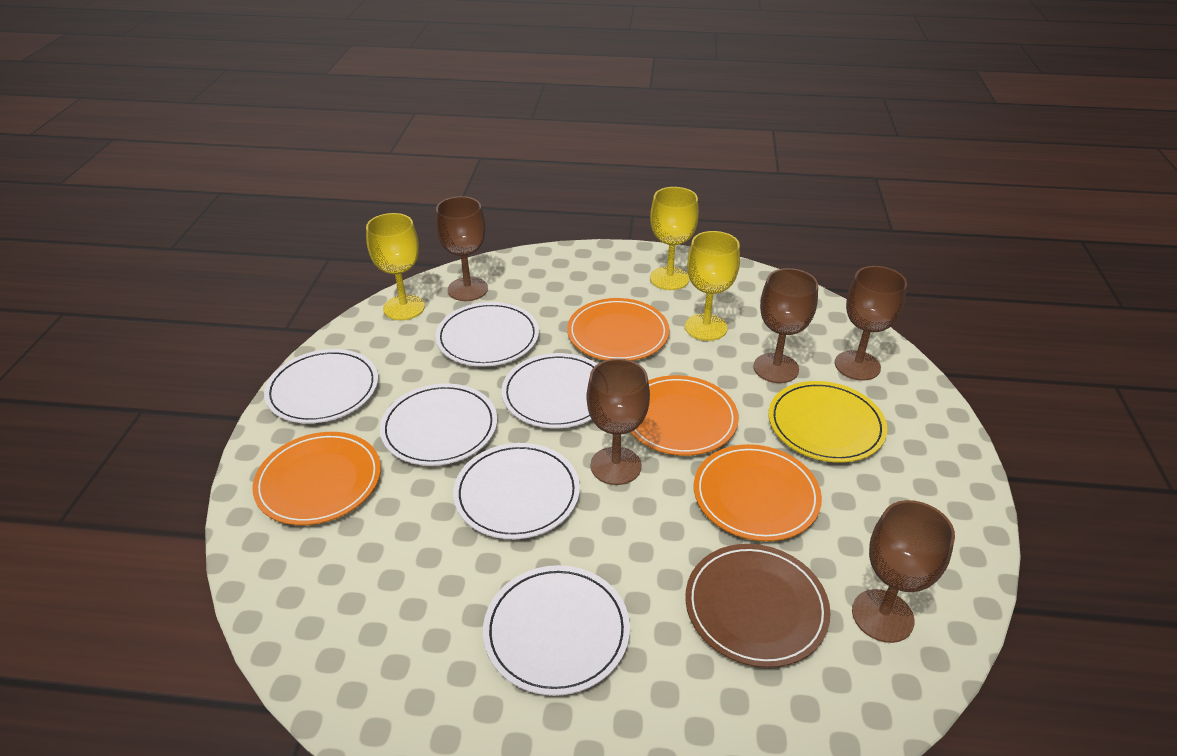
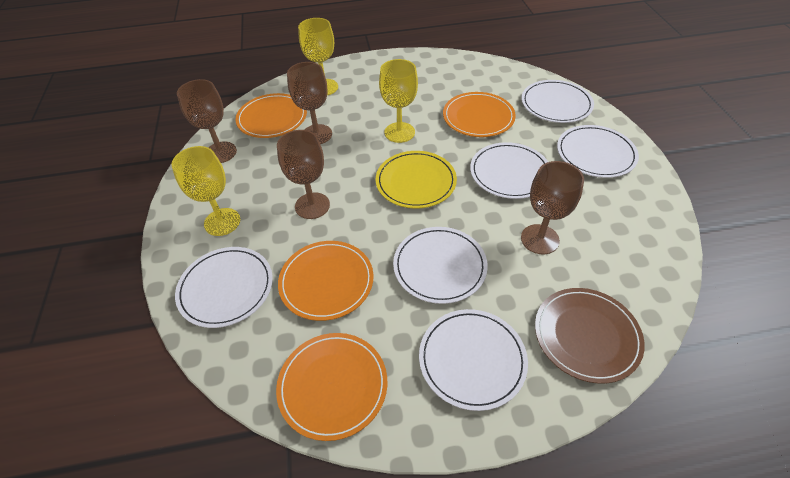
brown goblet: 5 -> 4

